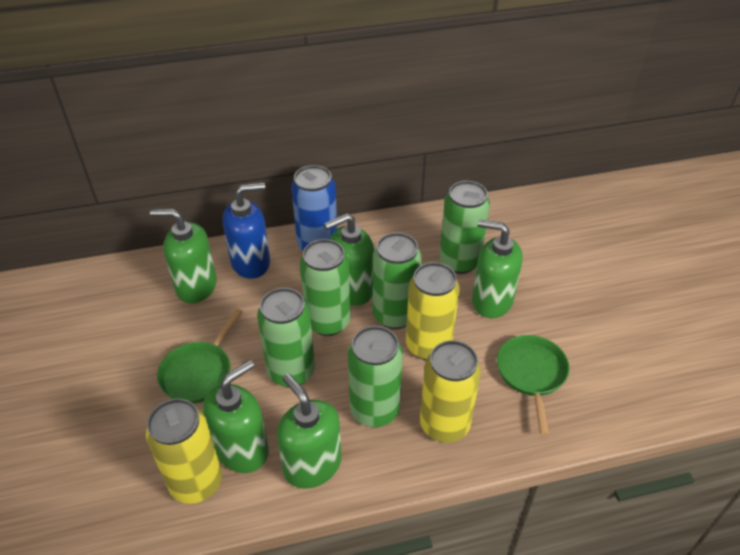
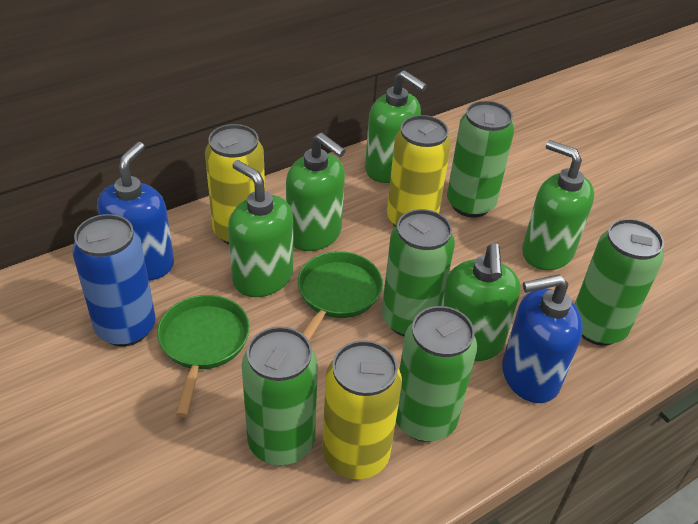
blue soap dispenser: 1 -> 2

